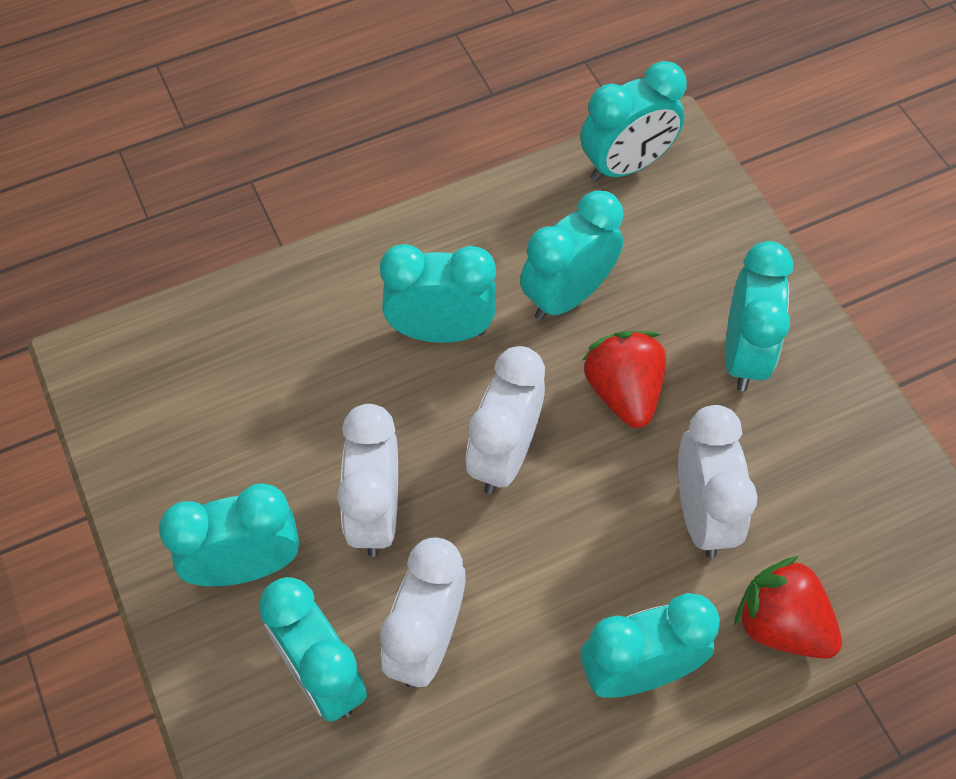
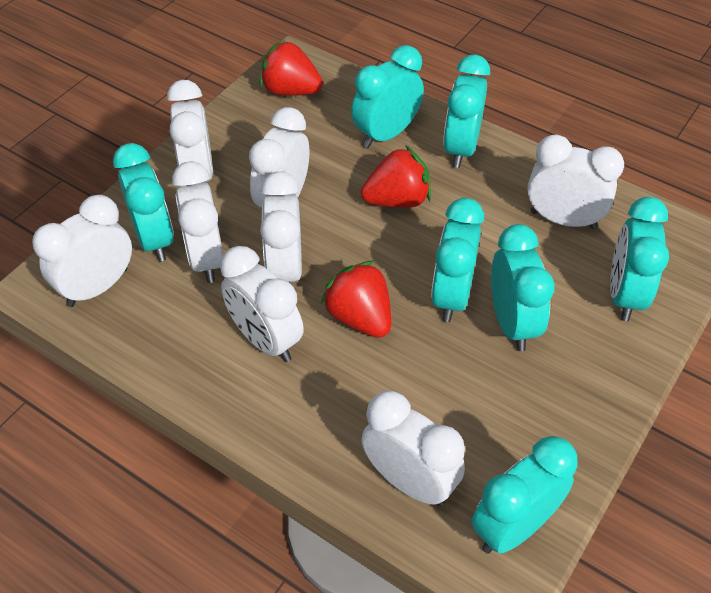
red strawberry: 2 -> 3
white clock: 4 -> 8

